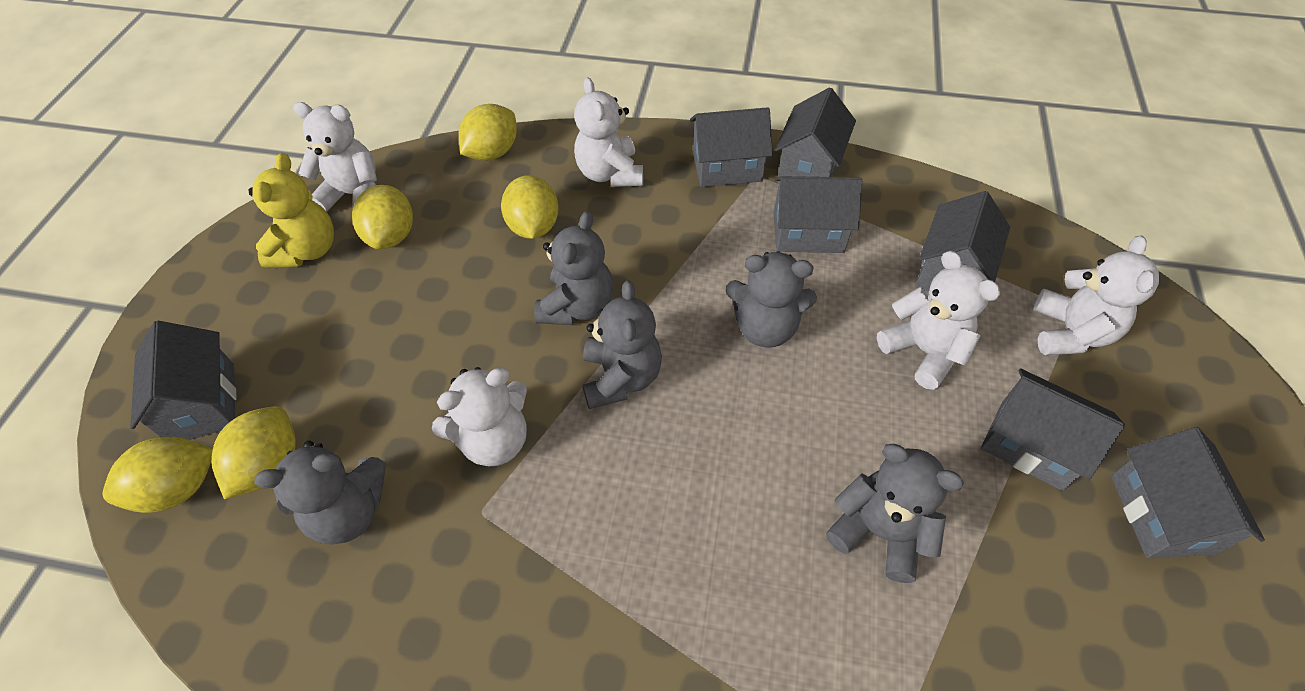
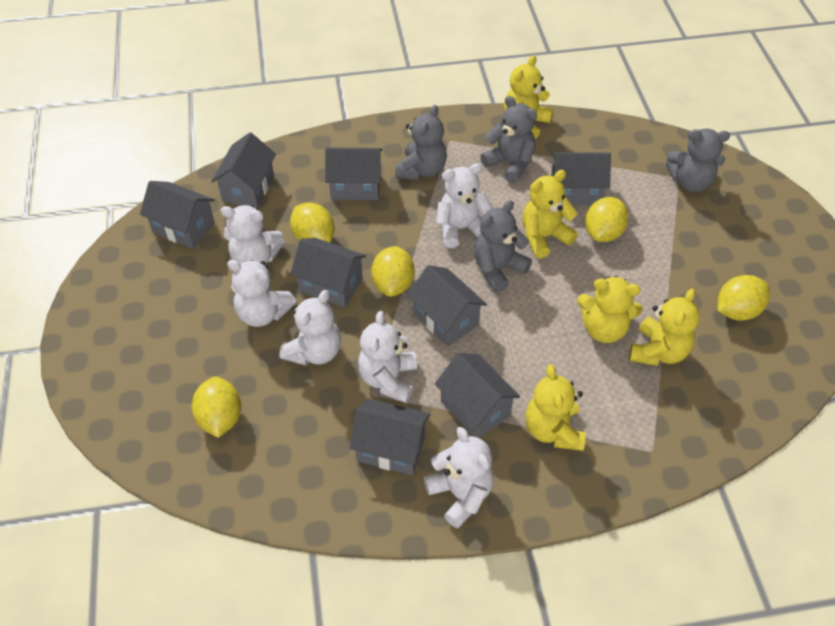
grey house: 7 -> 8
grey teddy bear: 5 -> 4
white teddy bear: 5 -> 6
yellow teddy bear: 1 -> 5

